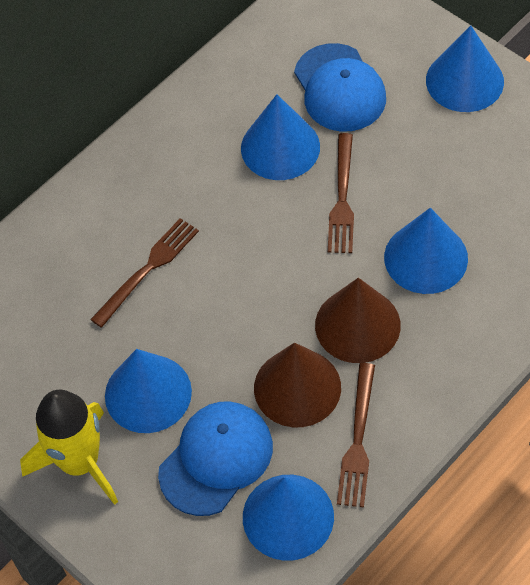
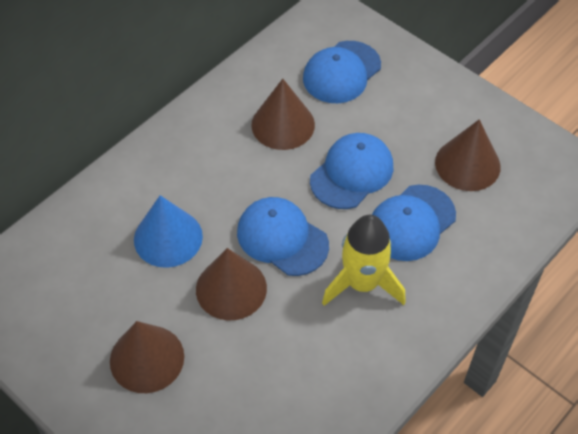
blue cap: 2 -> 4
blue cone: 5 -> 1
brown cone: 2 -> 4
brown fork: 3 -> 0

